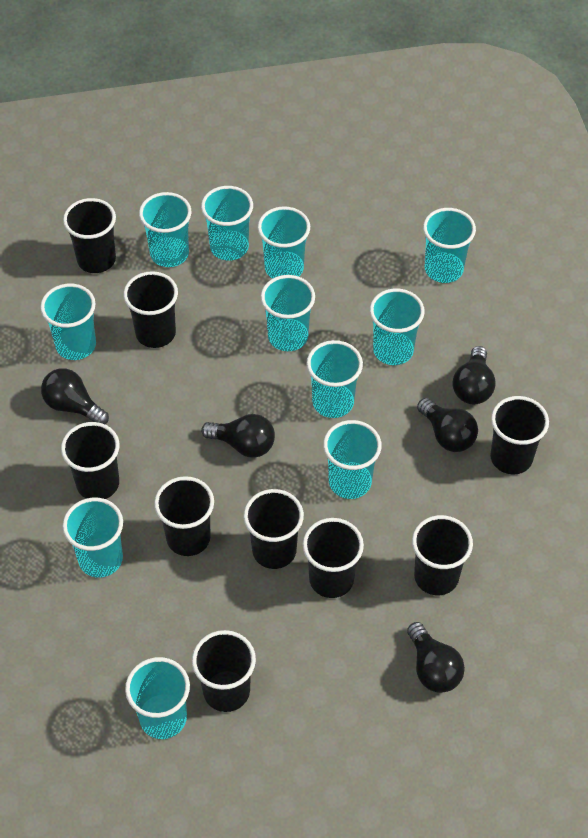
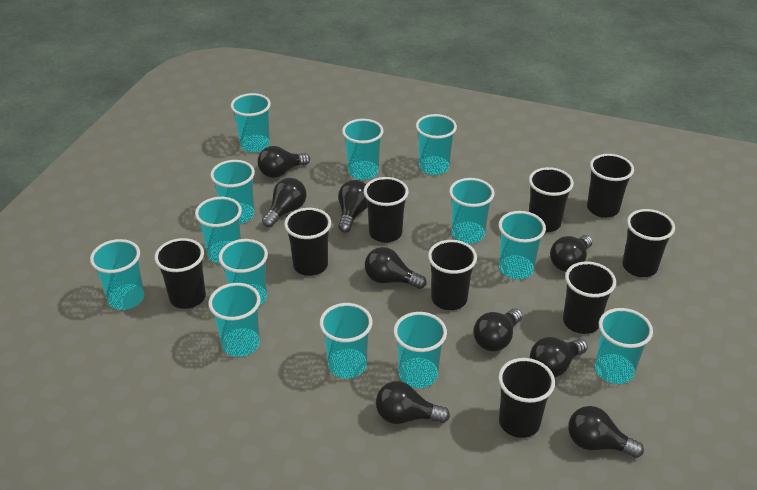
black light bulb: 5 -> 9
turquoise cup: 11 -> 13

